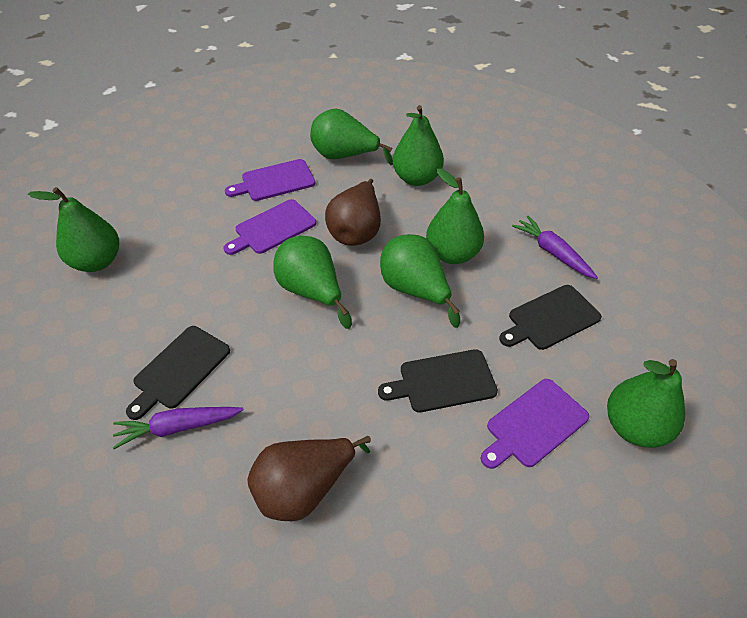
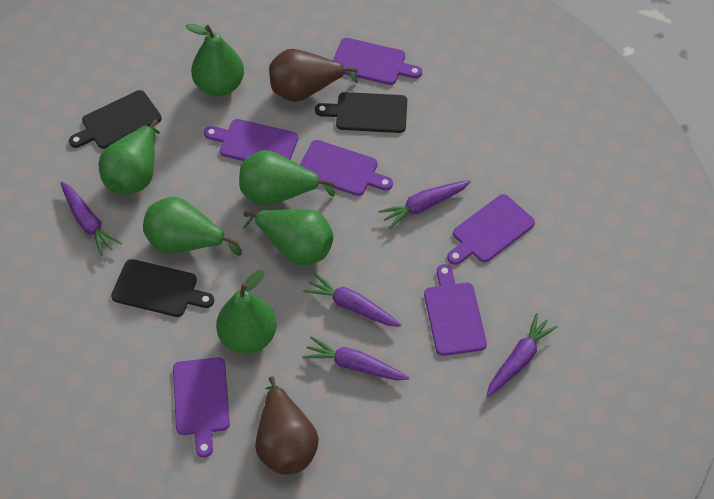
green pear: 7 -> 6
purple carrot: 2 -> 5
purple cutting board: 3 -> 6

